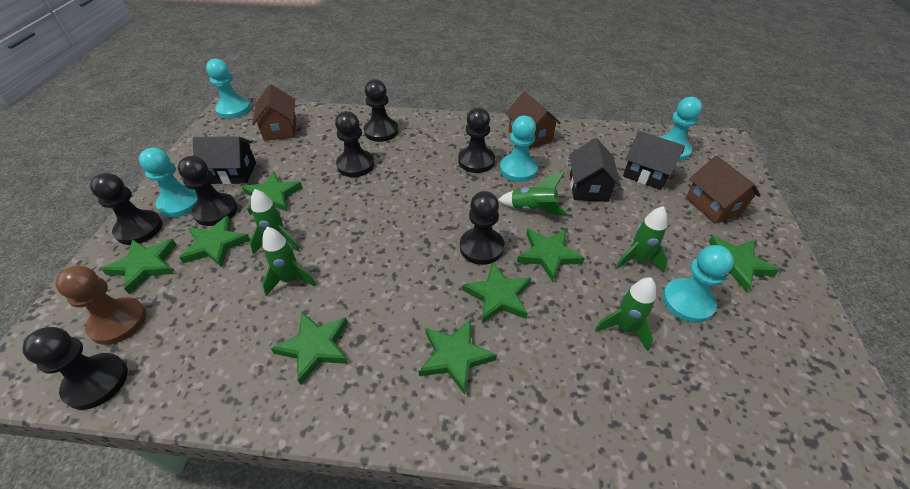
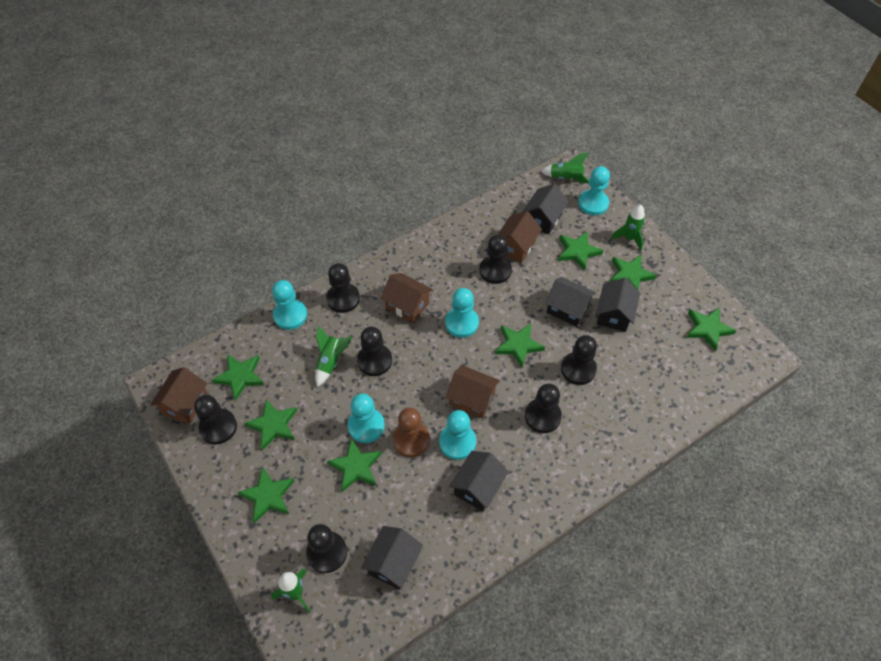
black house: 3 -> 5
brown house: 3 -> 4
green rocket: 5 -> 4

